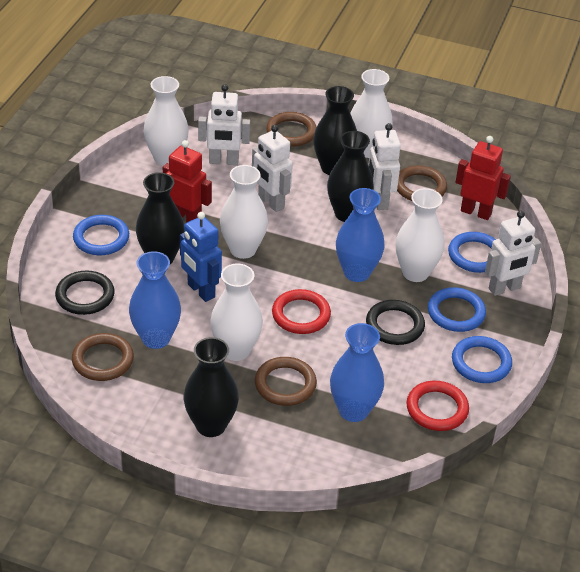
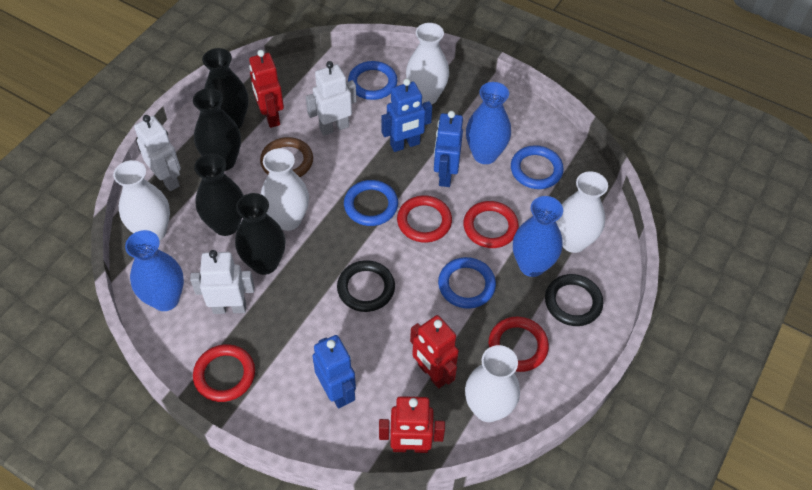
blue robot: 1 -> 3
brown ring: 4 -> 1
red ring: 2 -> 4
red robot: 2 -> 3
white robot: 4 -> 3

